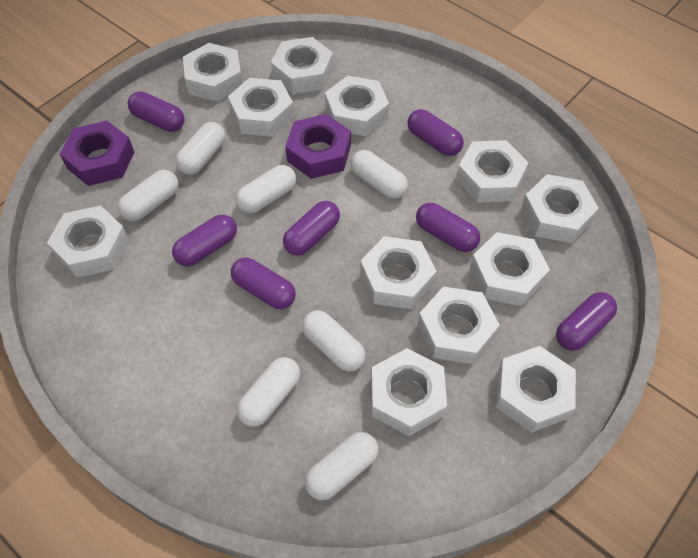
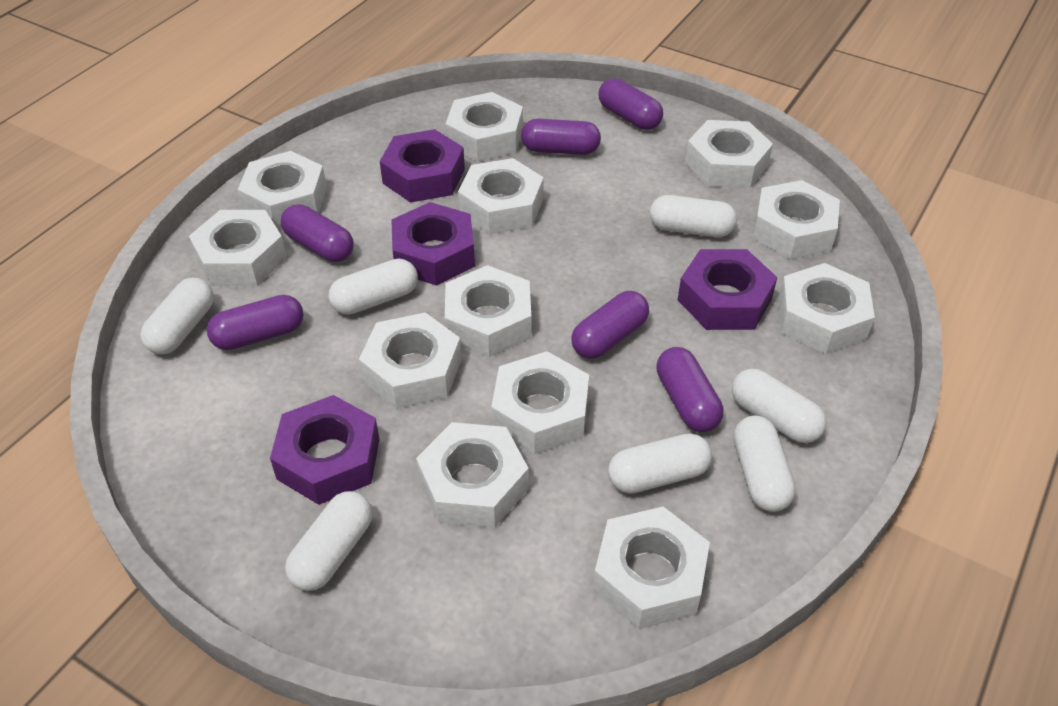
purple capsule: 7 -> 6
purple nut: 2 -> 4

